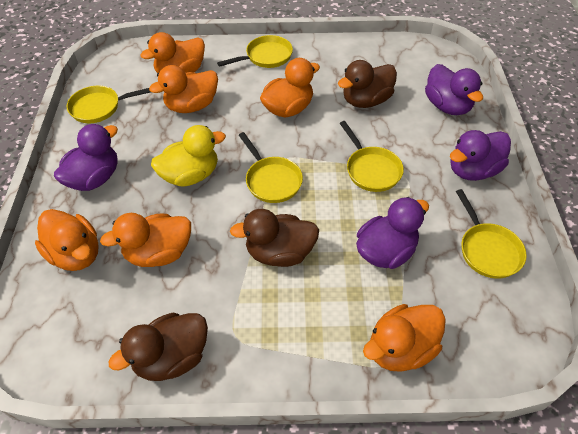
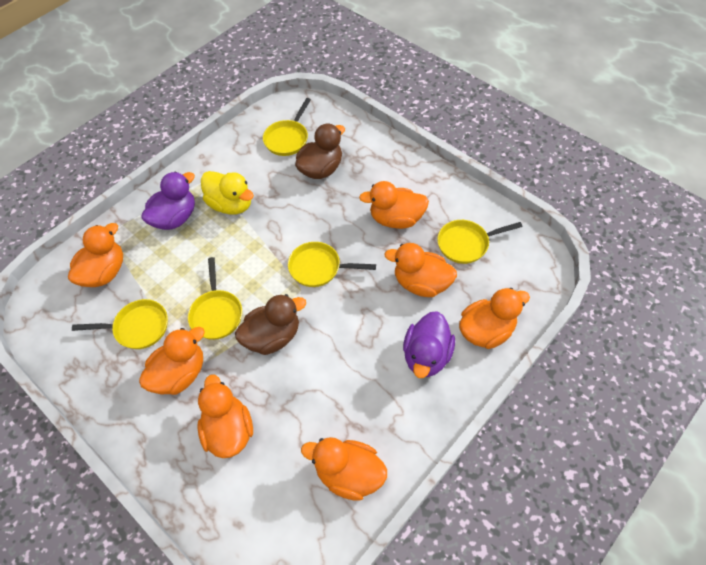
brown duck: 3 -> 2
orange duck: 6 -> 7
purple duck: 4 -> 2

